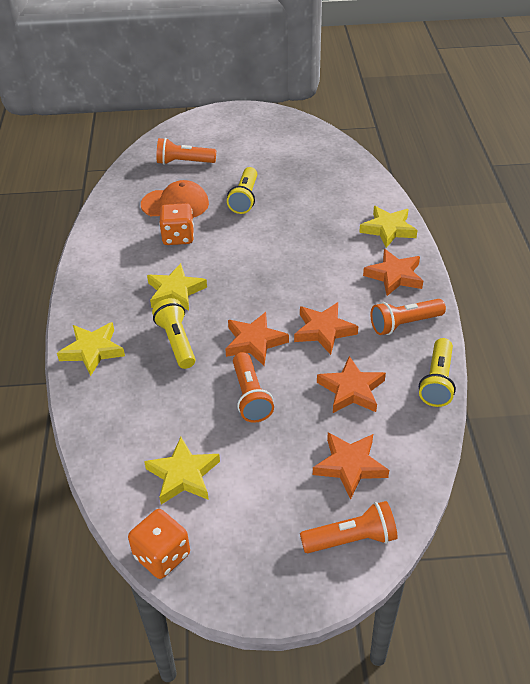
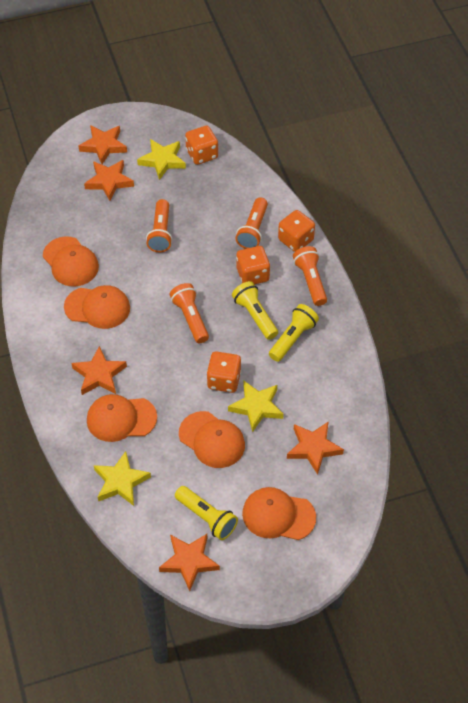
orange cap: 1 -> 5
orange dice: 2 -> 4
yellow star: 4 -> 3

